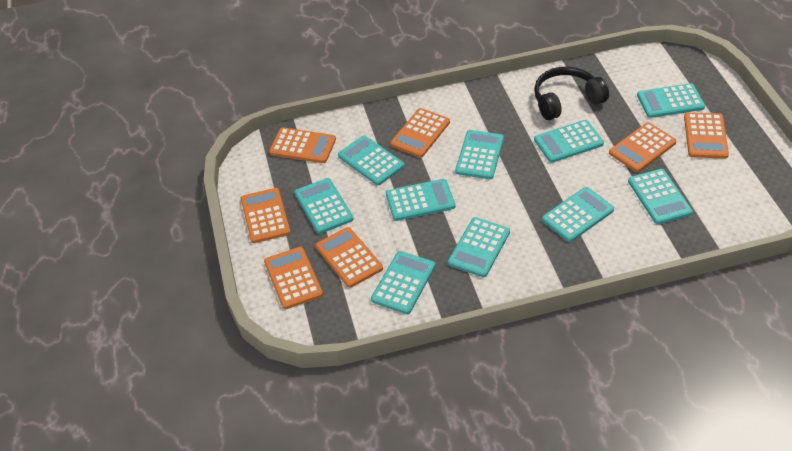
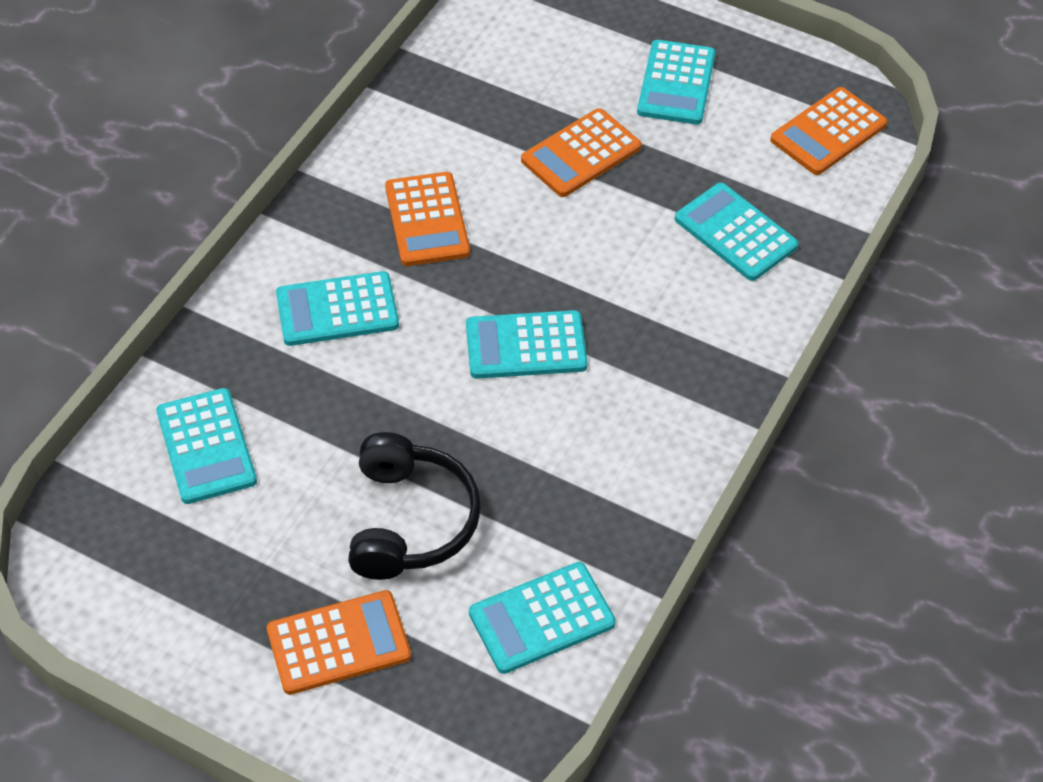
orange calculator: 7 -> 4
turquoise calculator: 10 -> 6

